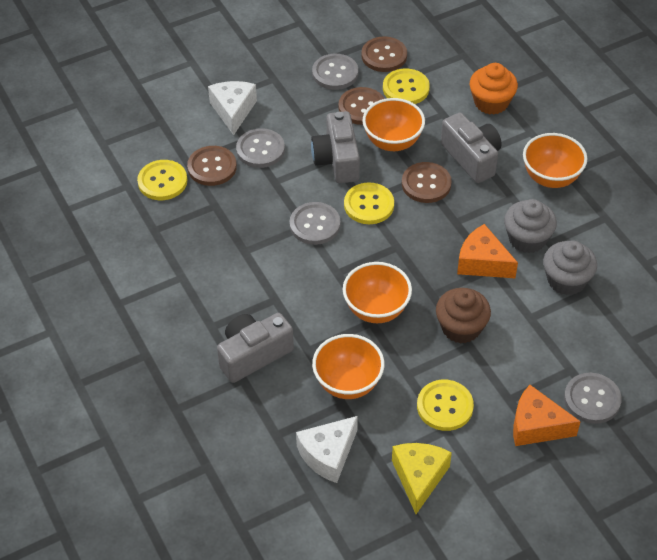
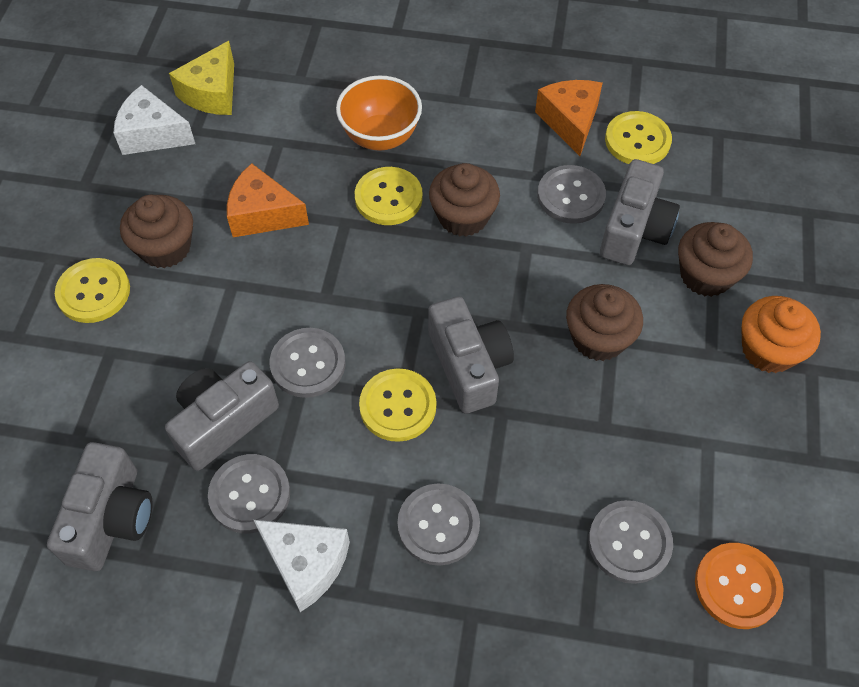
brown button: 4 -> 0
brown cupcake: 1 -> 4
grey button: 4 -> 5
grey camera: 3 -> 4
grey cupcake: 2 -> 0
orange bowl: 4 -> 1
orange button: 0 -> 1

